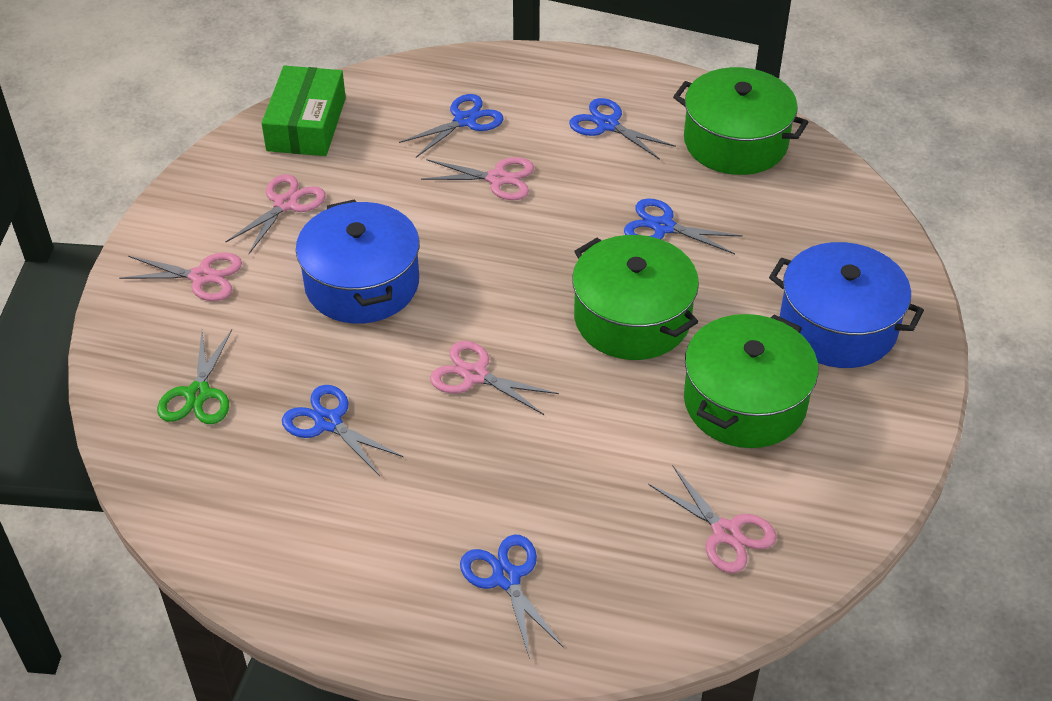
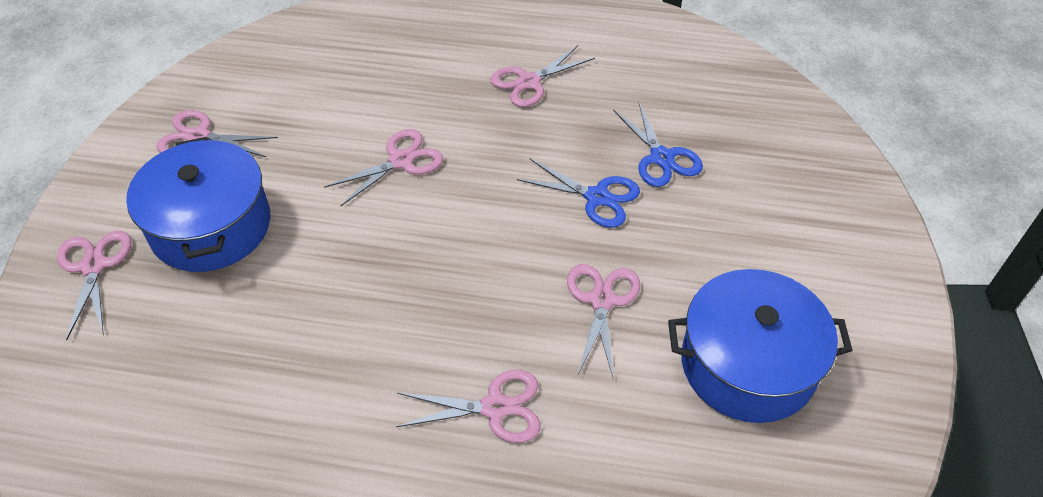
blue scissors: 5 -> 2
green box: 1 -> 0
green pot: 3 -> 0
green scissors: 1 -> 0
pink scissors: 5 -> 6

